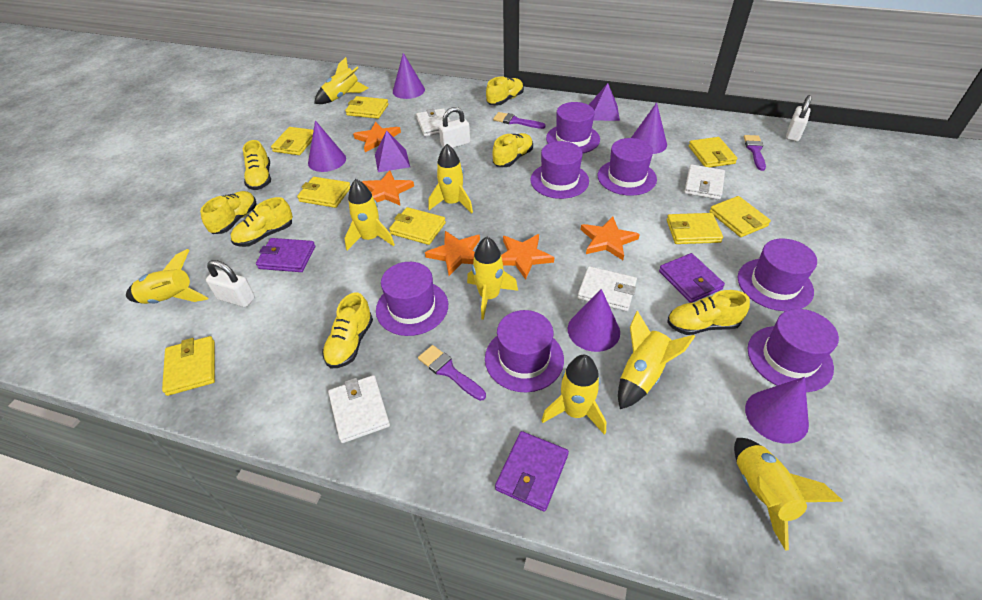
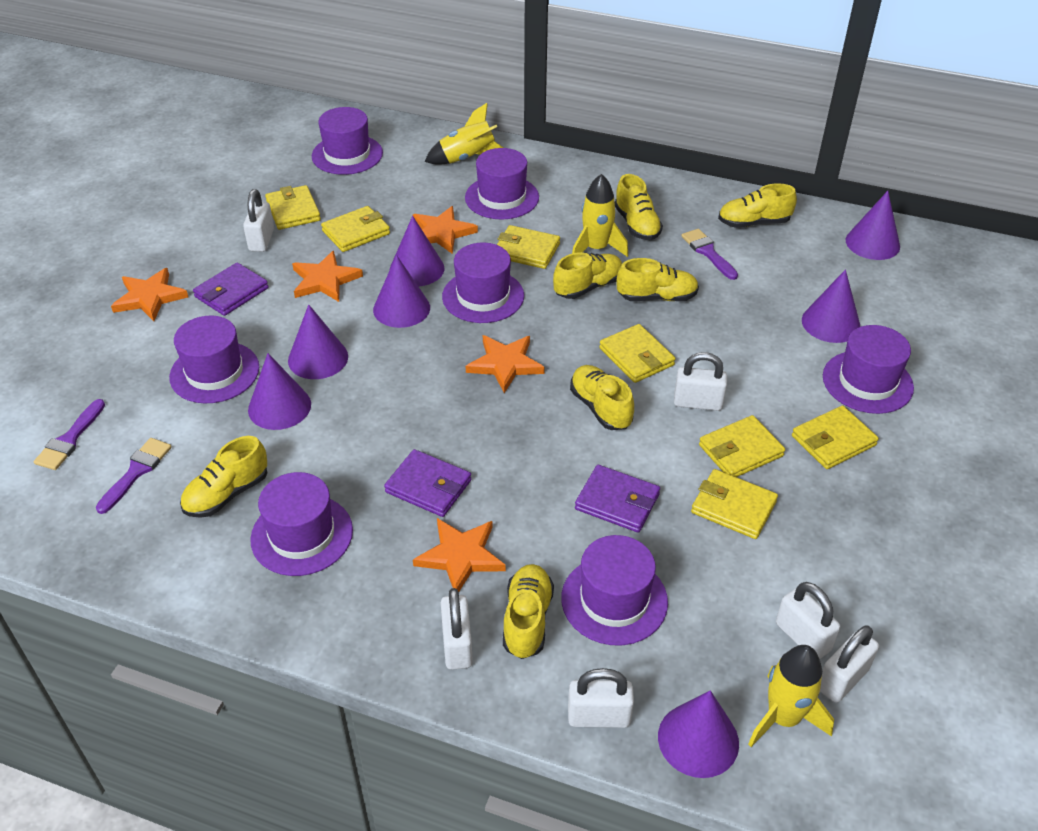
purple cone: 5 -> 7
purple pyramid: 2 -> 0
white padlock: 3 -> 6
white wallet: 4 -> 0
yellow rocket: 8 -> 3
yellow wallet: 8 -> 7

